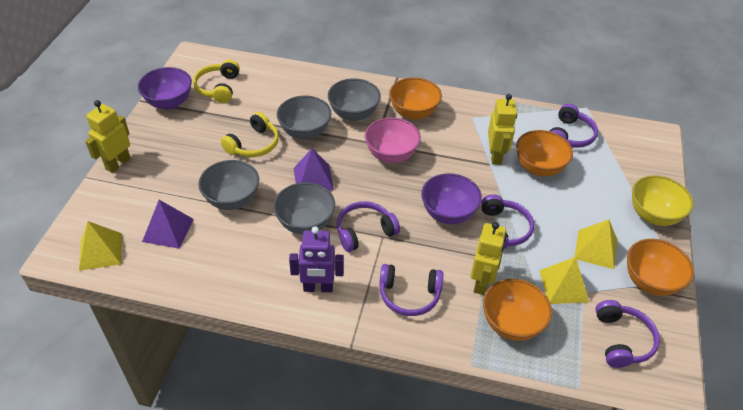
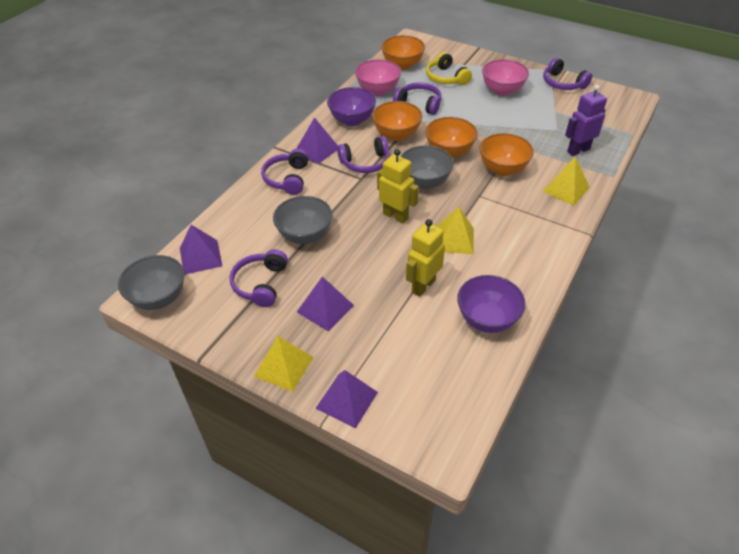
grey bowl: 4 -> 3
pink bowl: 1 -> 2
purple pyramid: 2 -> 4
yellow bowl: 1 -> 0
yellow headphones: 2 -> 1
yellow robot: 3 -> 2

